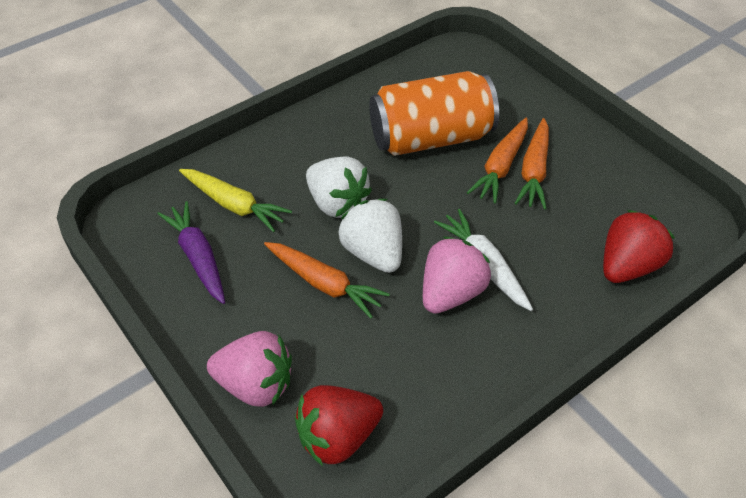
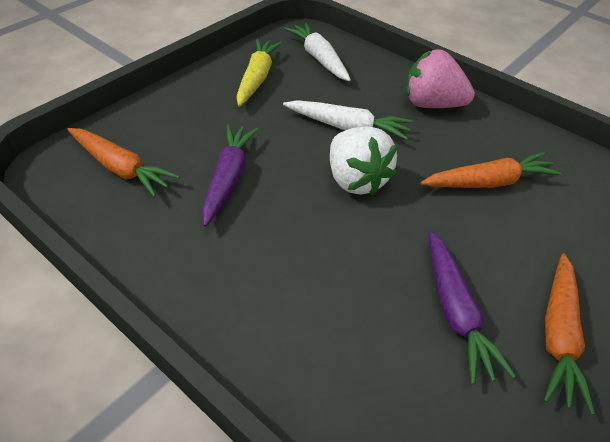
orange can: 1 -> 0
pink strawberry: 2 -> 1
purple carrot: 1 -> 2
red strawberry: 2 -> 0
white carrot: 1 -> 2
white strawberry: 2 -> 1

